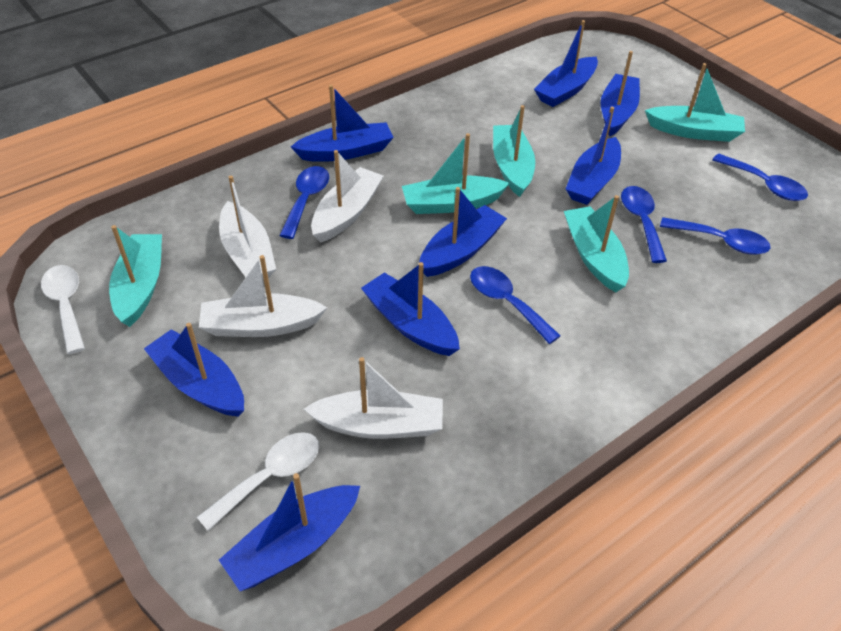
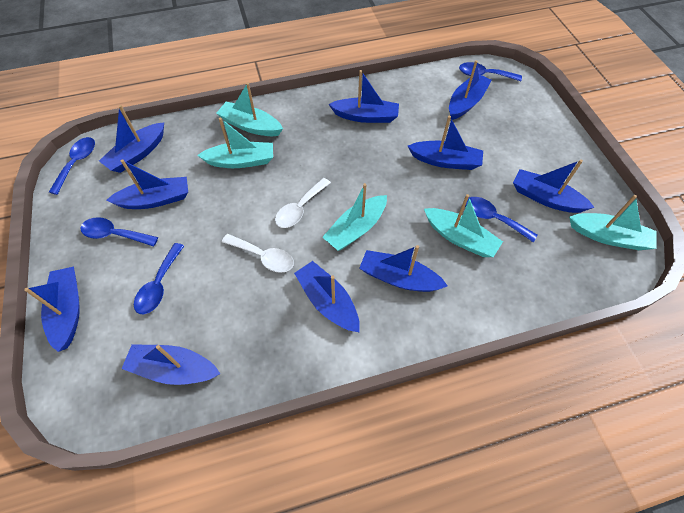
blue boat: 8 -> 10
white boat: 4 -> 0

